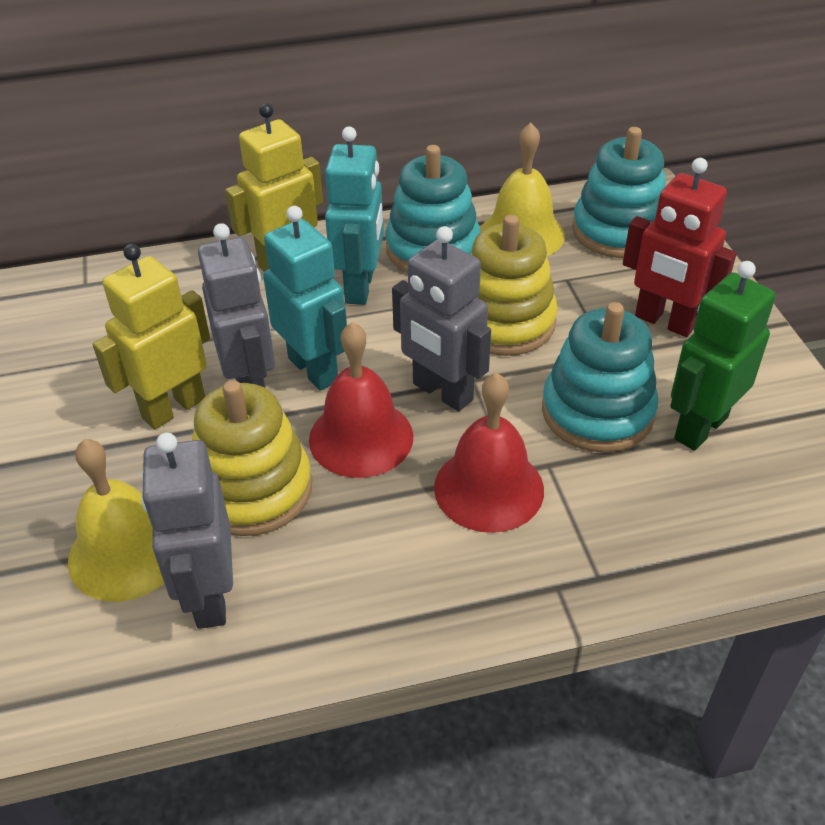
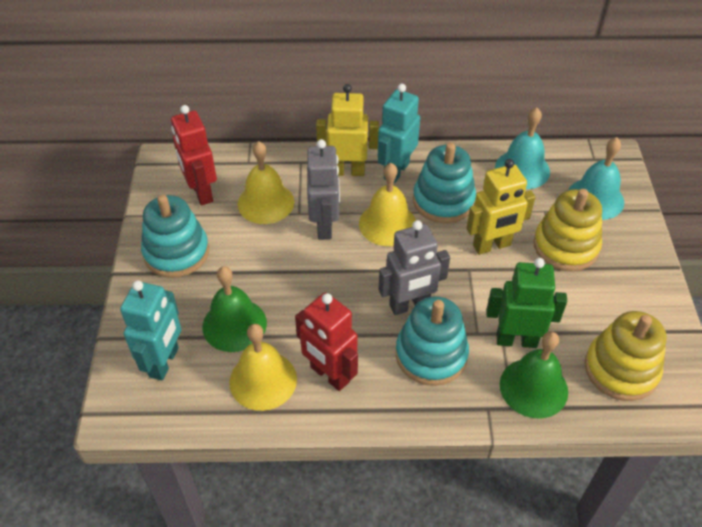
green bell: 0 -> 2
grey robot: 3 -> 2
red bell: 2 -> 0
red robot: 1 -> 2
turquoise bell: 0 -> 2
yellow bell: 2 -> 3

